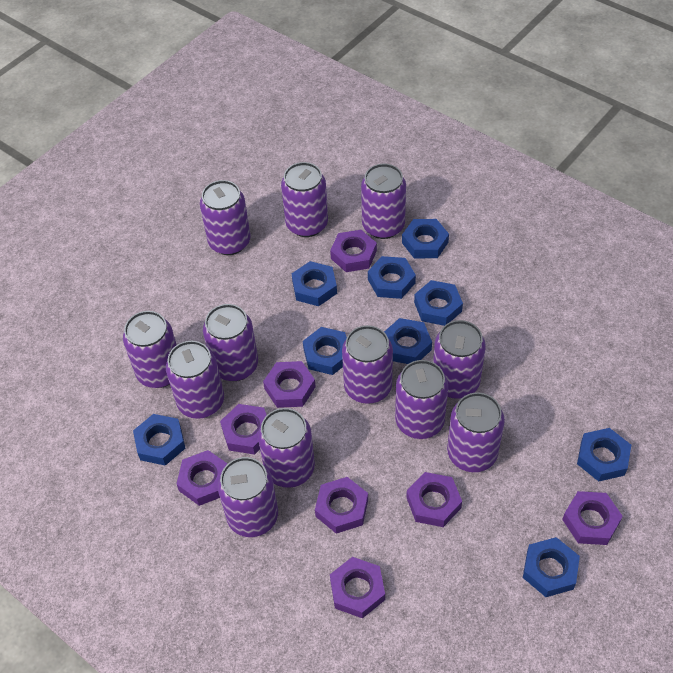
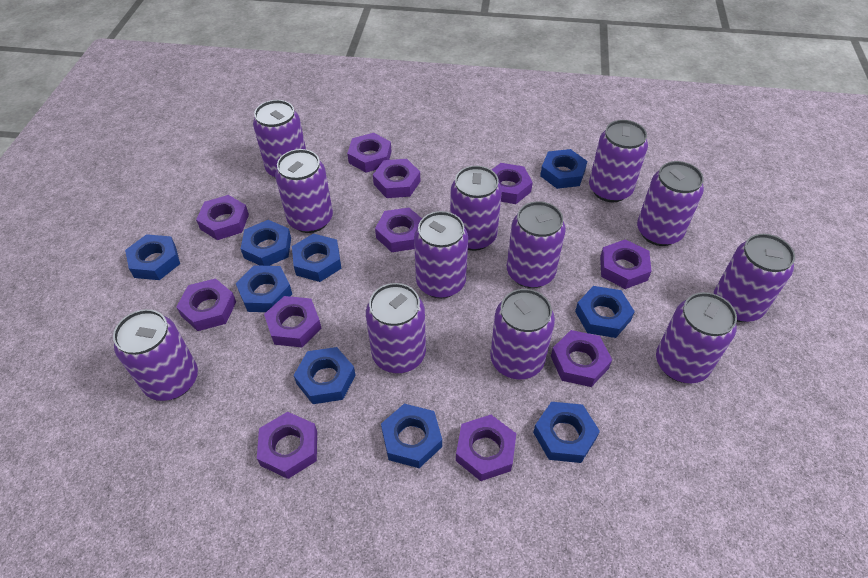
purple nut: 8 -> 11

